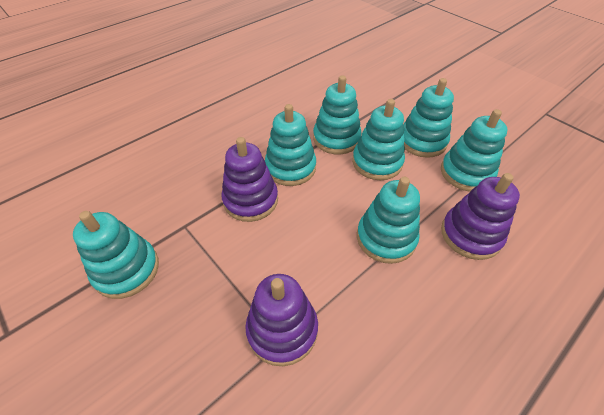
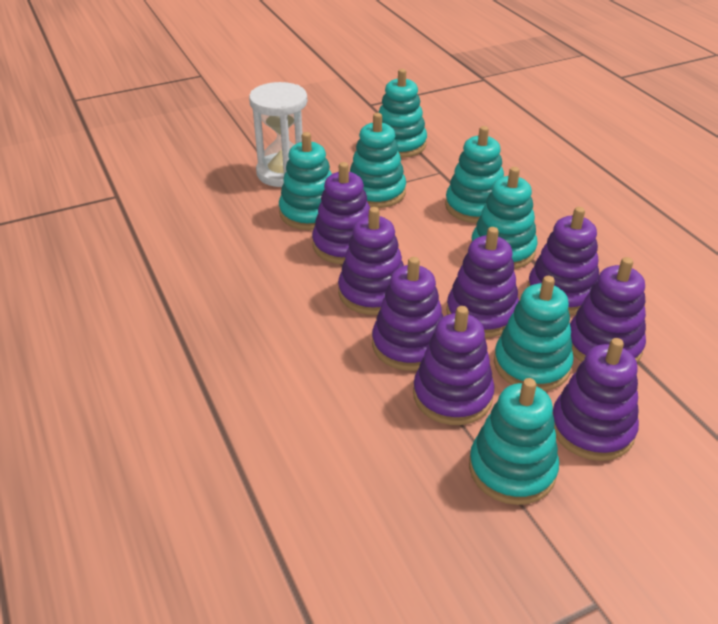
purple stacking toy: 3 -> 8
white hourglass: 0 -> 1

